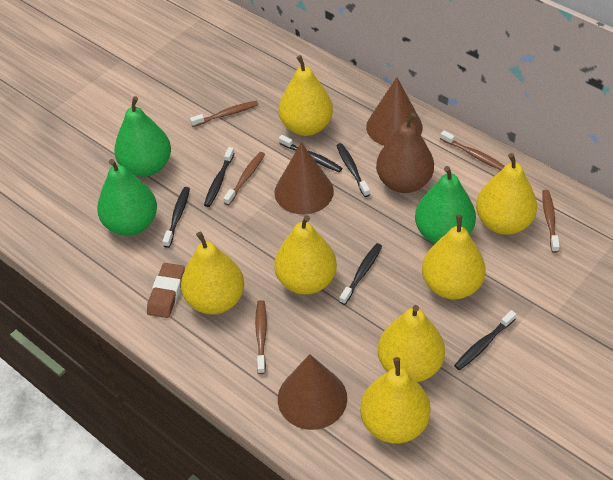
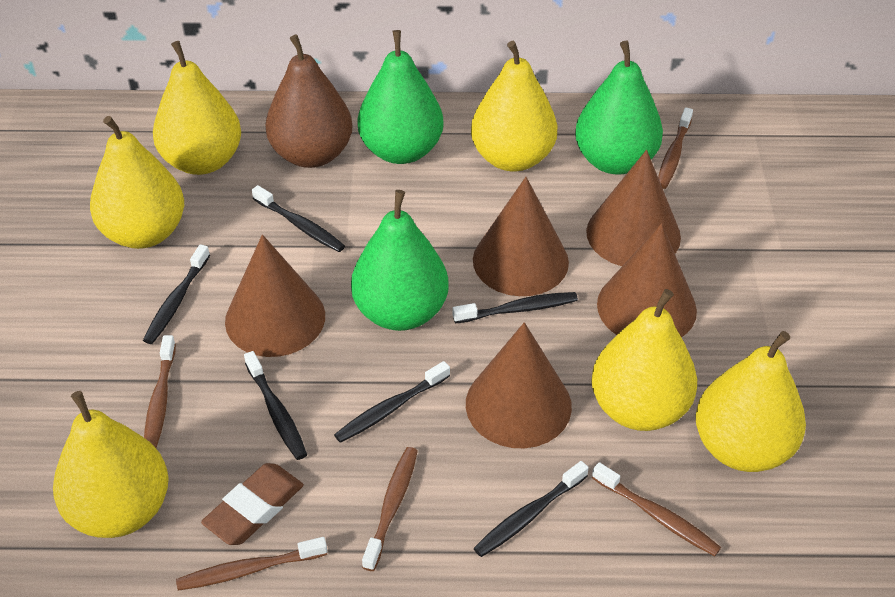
brown cone: 3 -> 5
yellow pear: 7 -> 6

